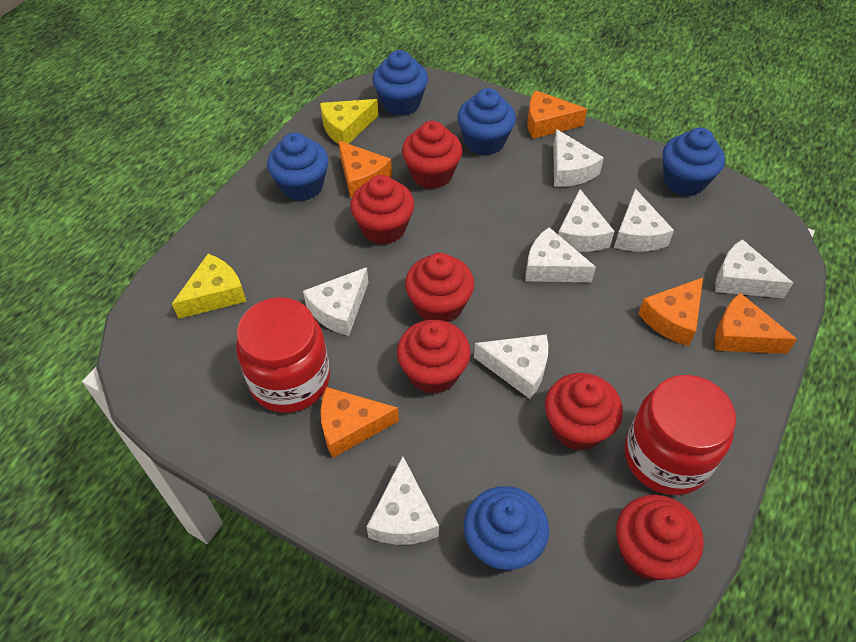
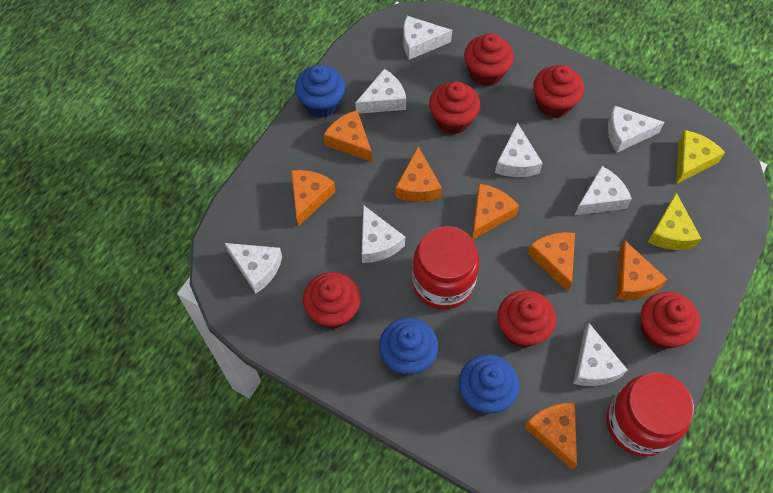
blue cupcake: 5 -> 3
orange cheese: 5 -> 7

